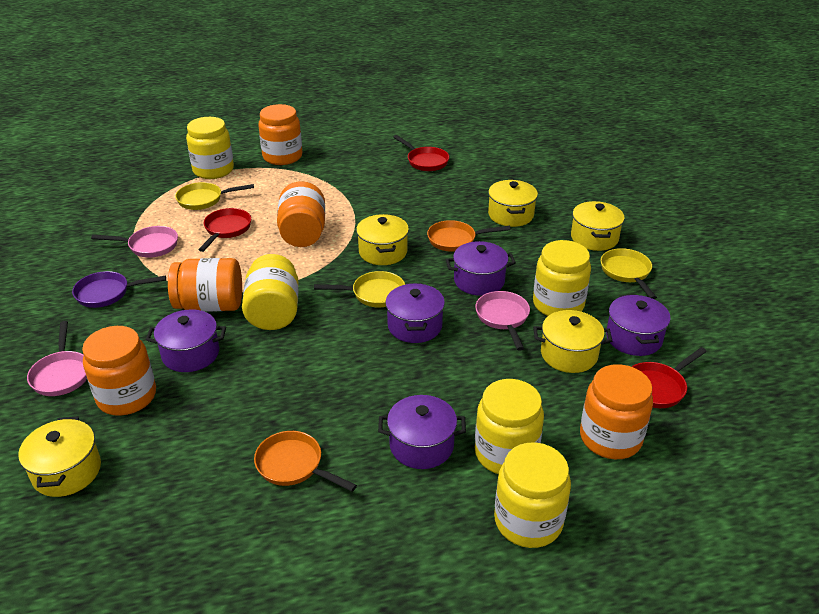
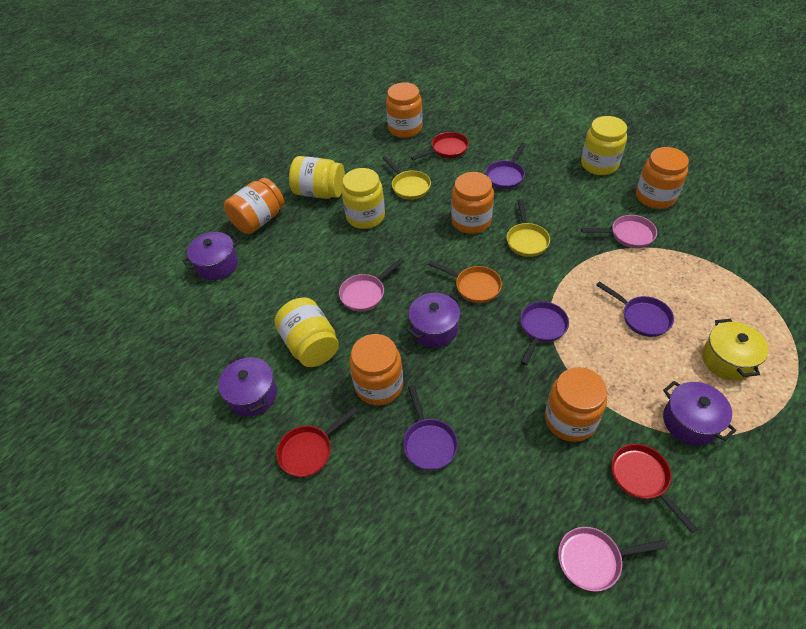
orange jar: 5 -> 6
orange pan: 2 -> 1
purple pan: 1 -> 4
purple pot: 5 -> 4
yellow jar: 5 -> 4
yellow pan: 3 -> 2
yellow pot: 5 -> 1

